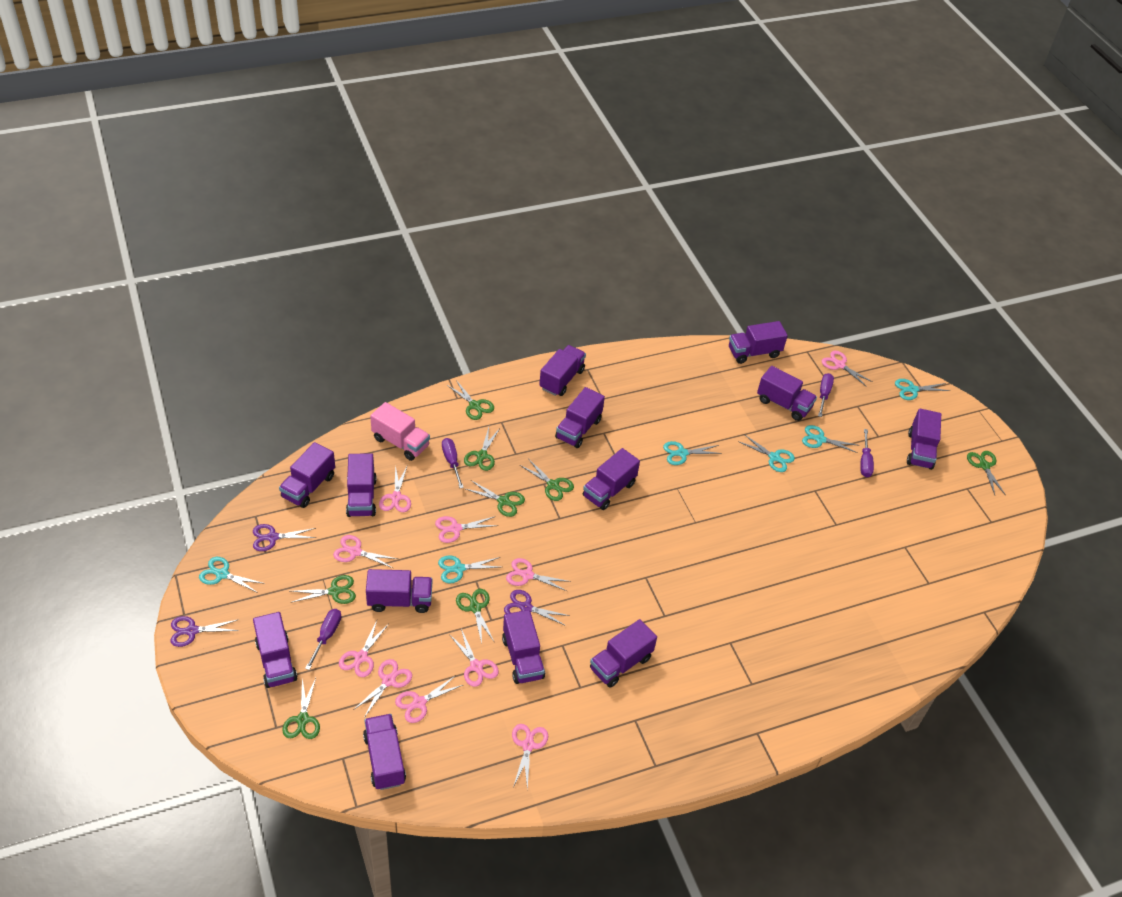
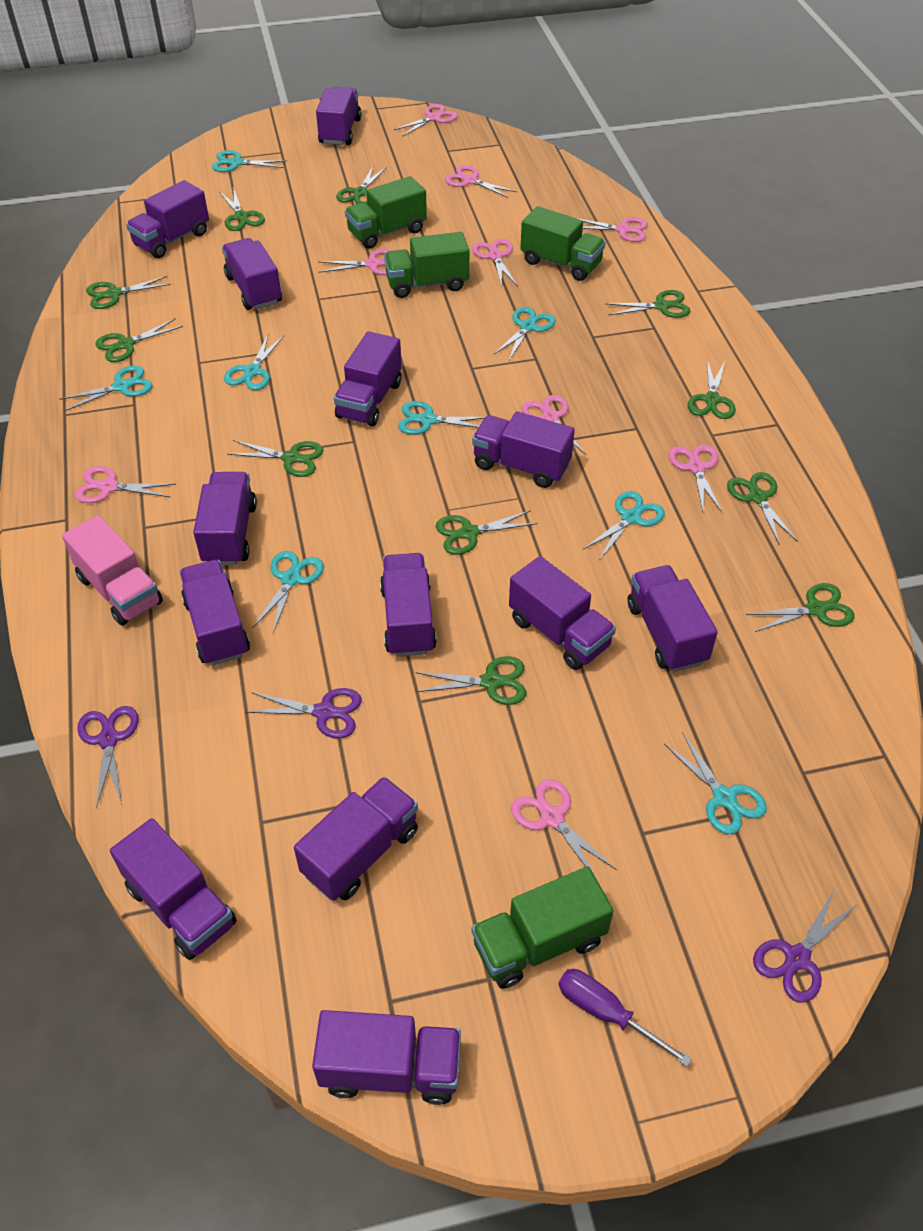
green scissors: 8 -> 11
green truck: 0 -> 4
pink scissors: 10 -> 9
purple screwdriver: 4 -> 1
turquoise scissors: 6 -> 8

